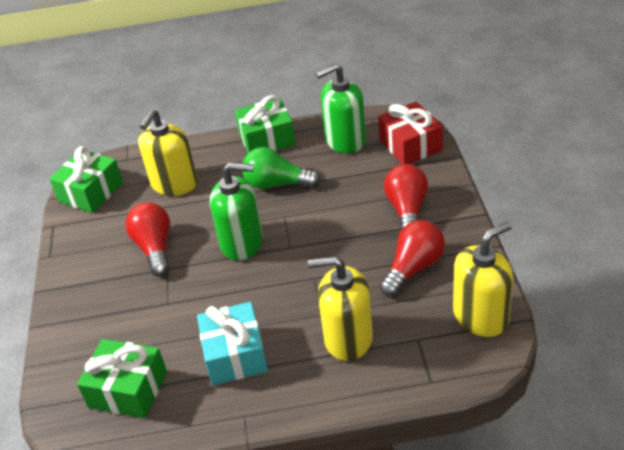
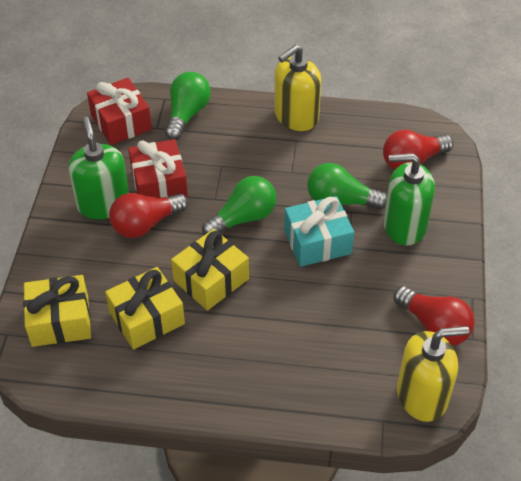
green gift: 3 -> 0
green light bulb: 1 -> 3
red gift: 1 -> 2
yellow gift: 0 -> 3
yellow soap dispenser: 3 -> 2

